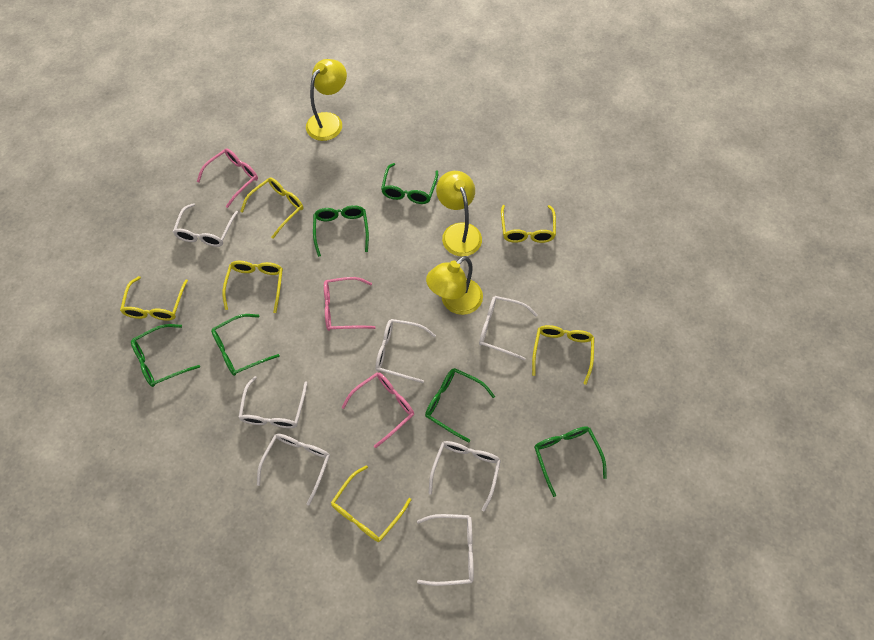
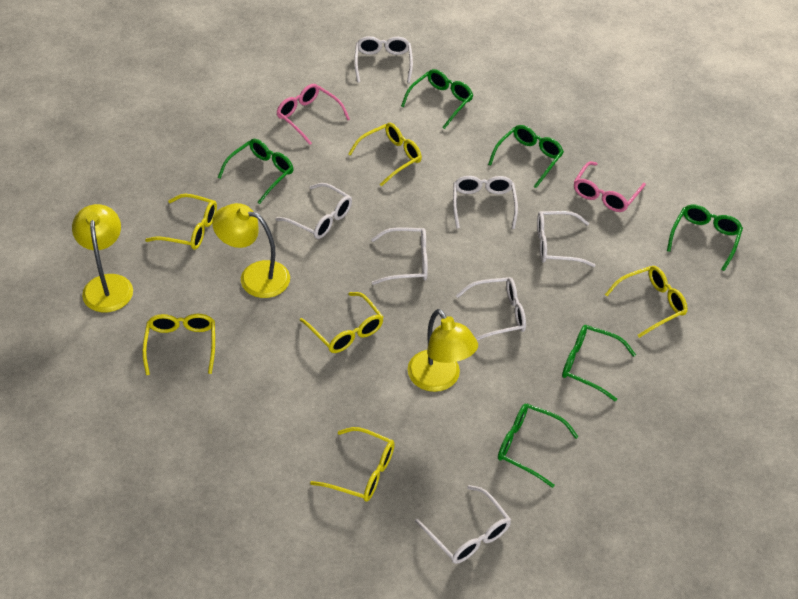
pink glasses: 3 -> 2

